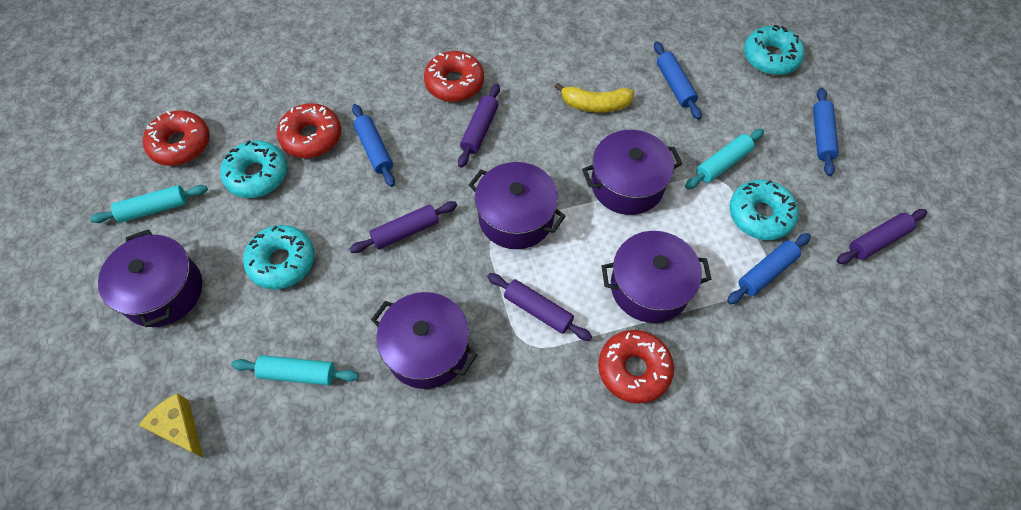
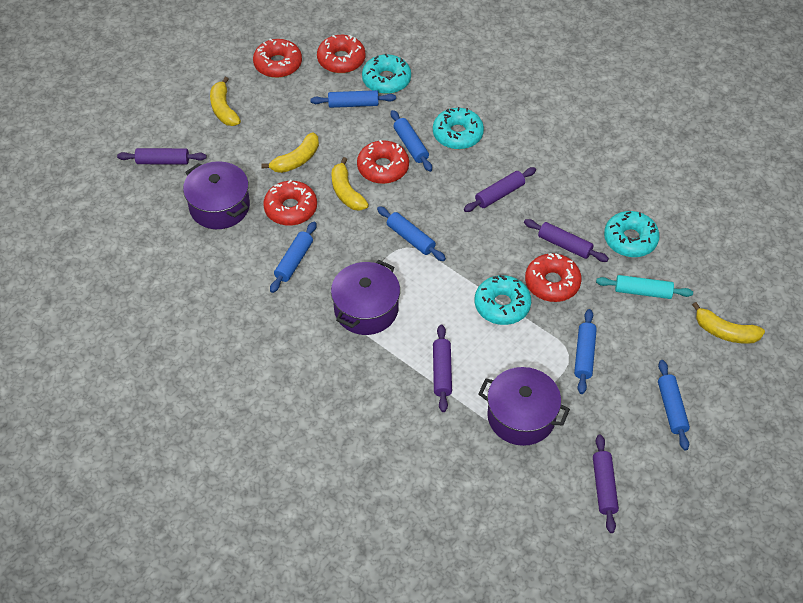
blue rolling pin: 4 -> 6
purple pot: 5 -> 3
purple rolling pin: 4 -> 5
red donut: 4 -> 5
turquoise rolling pin: 3 -> 1
yellow banana: 1 -> 4
yellow cheese: 1 -> 0

